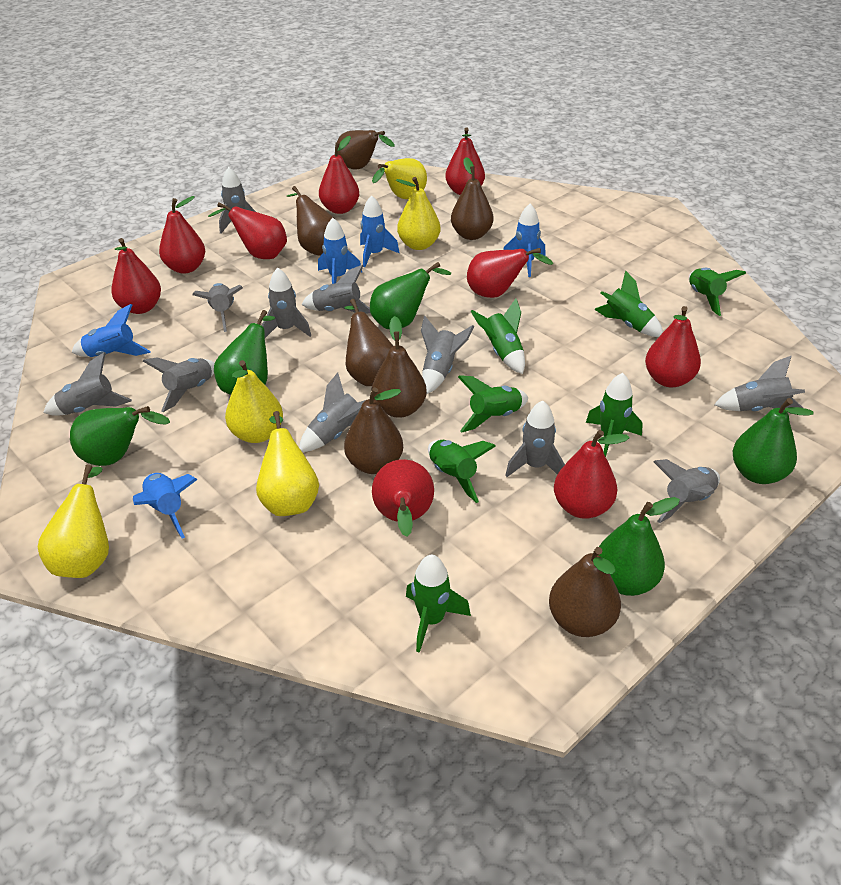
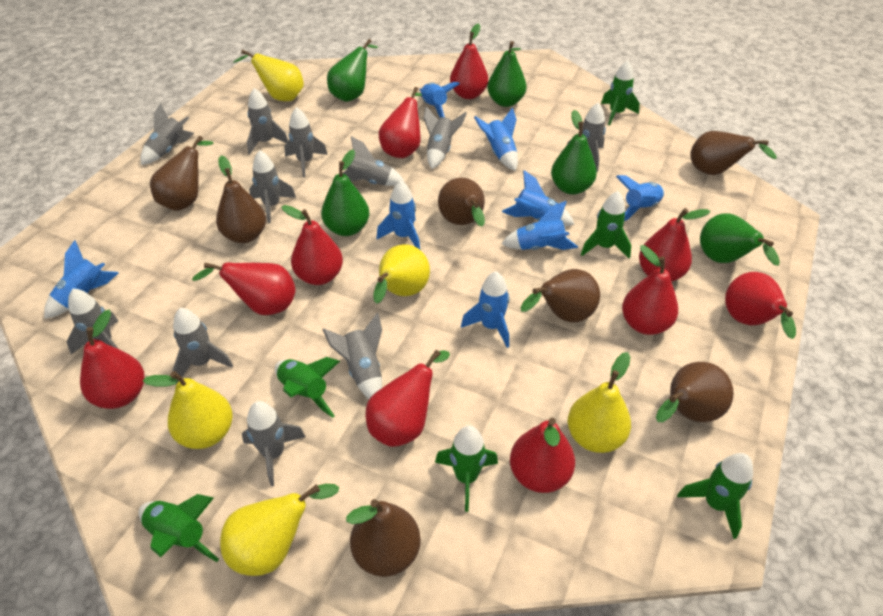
blue rocket: 5 -> 8
green rocket: 7 -> 6
red pear: 9 -> 10

